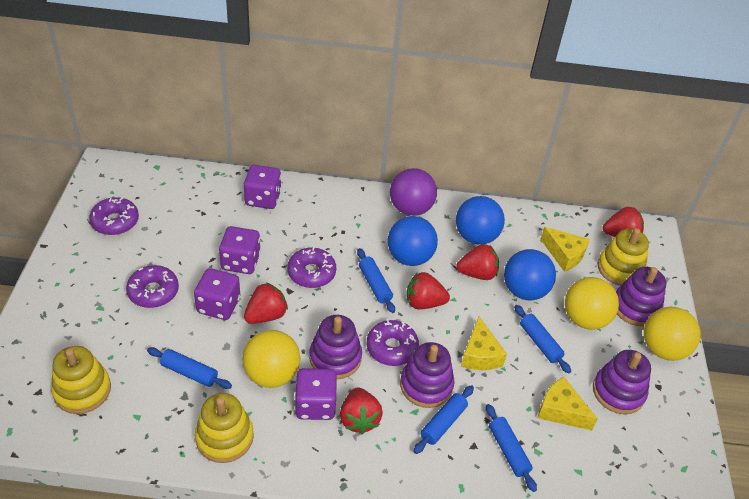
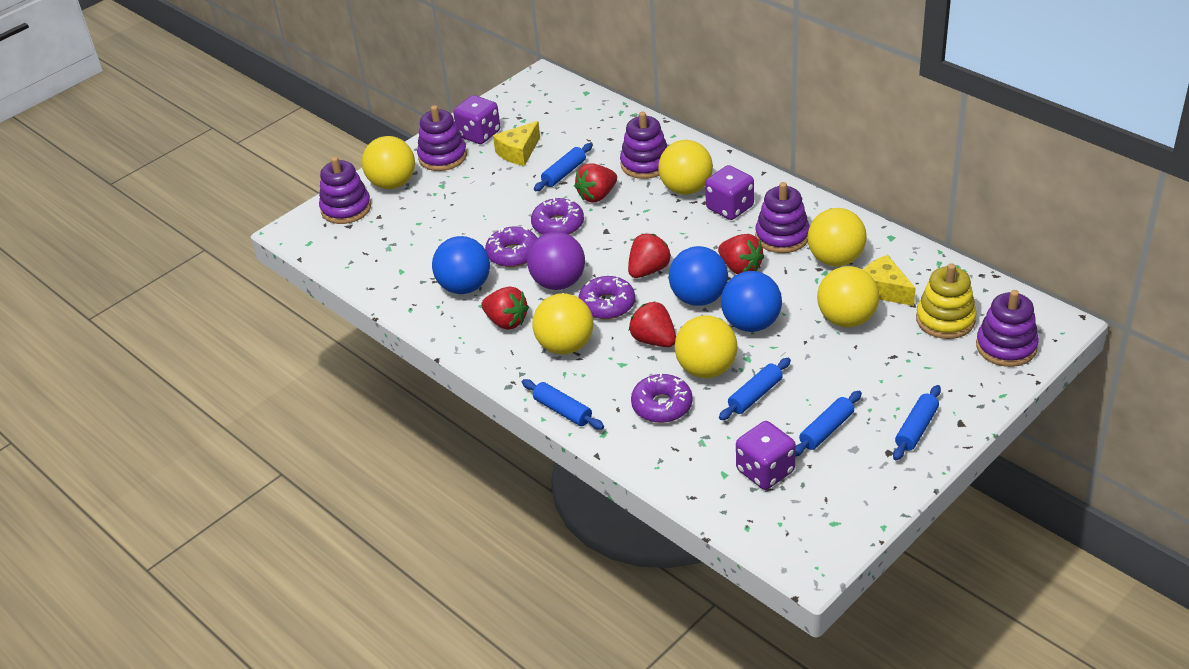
purple dice: 4 -> 3
purple stacking toy: 4 -> 5
yellow ball: 3 -> 6
yellow cheese: 3 -> 2
yellow stacking toy: 3 -> 1

